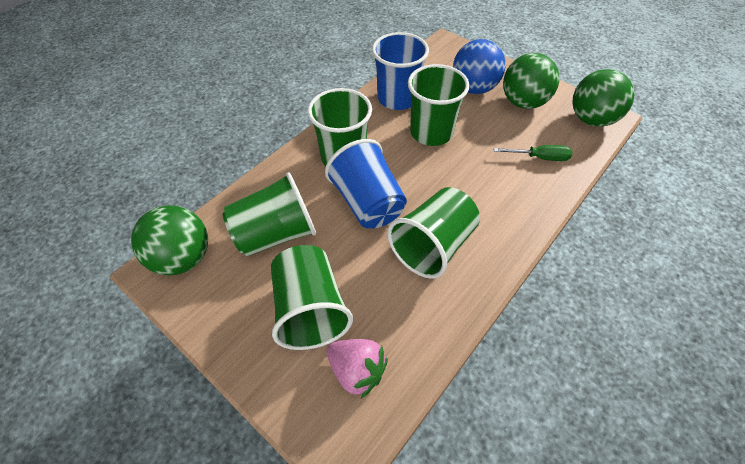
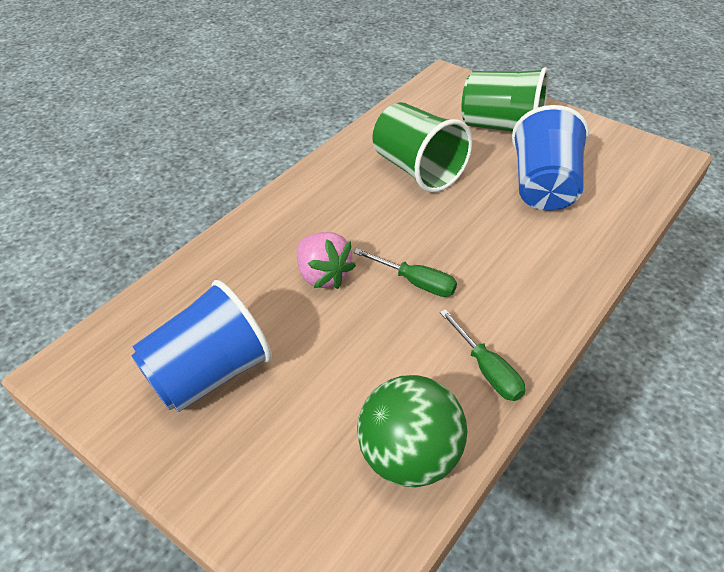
blue ball: 1 -> 0
green ball: 3 -> 1
green cup: 5 -> 2
green screwdriver: 1 -> 2

